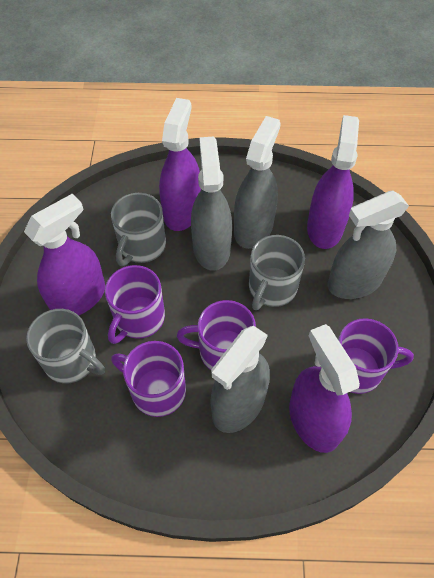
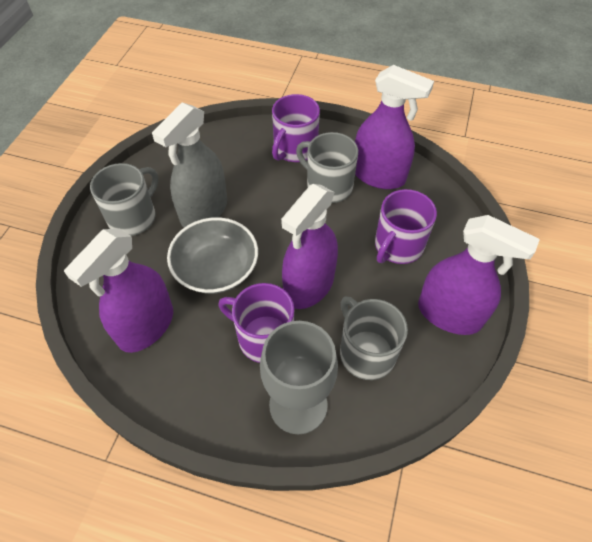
grey bowl: 0 -> 1
grey goblet: 0 -> 1
grey spray bottle: 4 -> 1
purple mug: 4 -> 3

